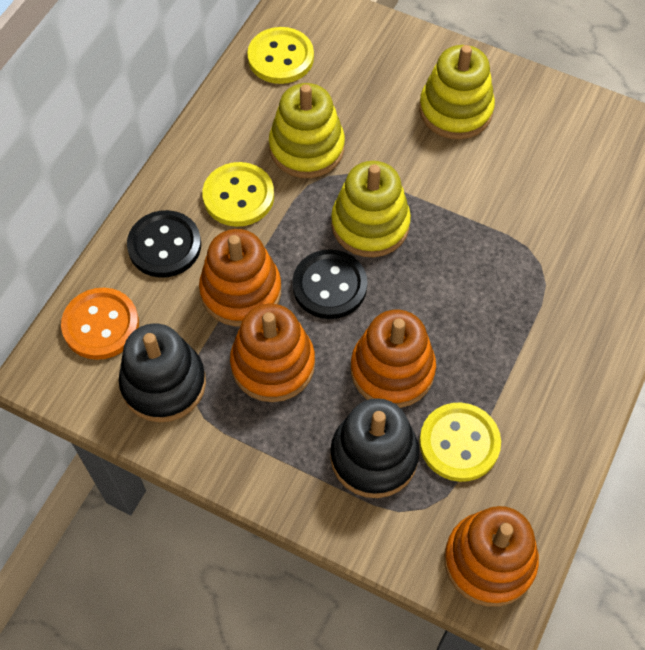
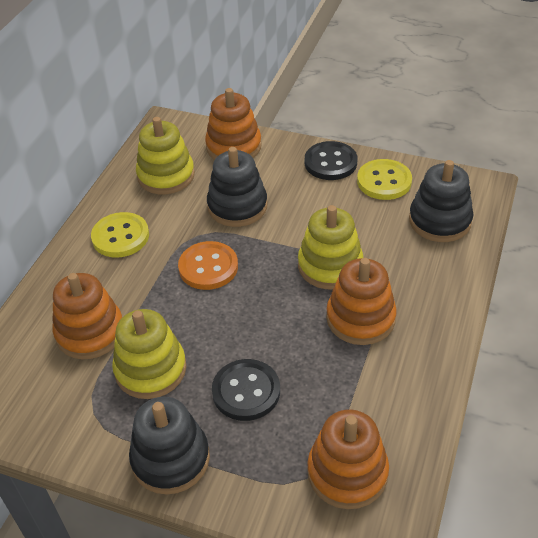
black stacking toy: 2 -> 3
yellow button: 3 -> 2

